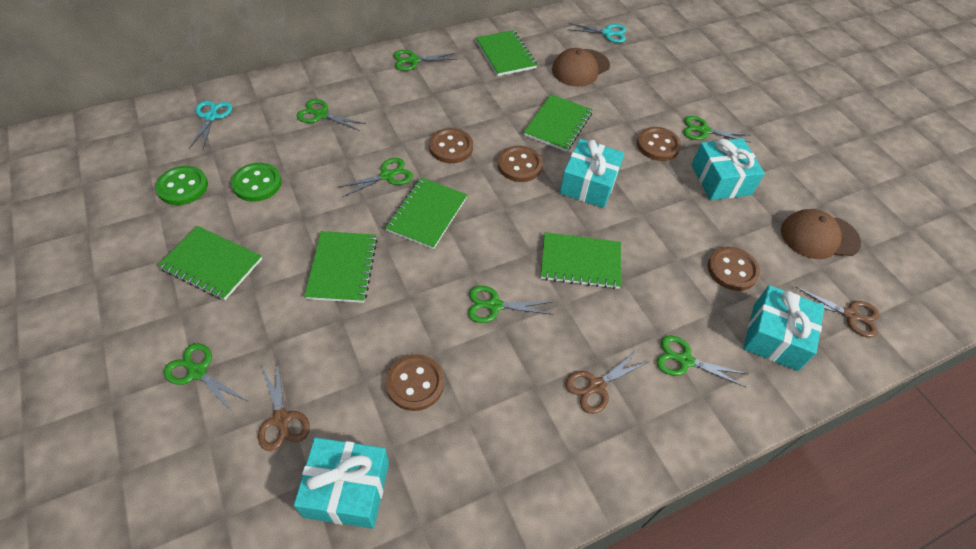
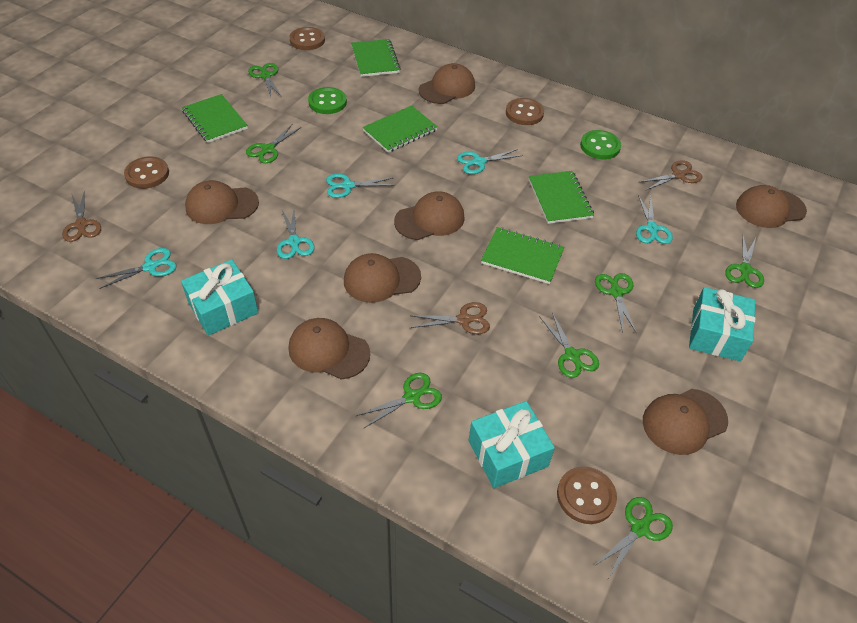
brown button: 5 -> 4
brown cap: 2 -> 7
green notebook: 6 -> 5
turquoise gift: 4 -> 3
turquoise scissors: 2 -> 5

